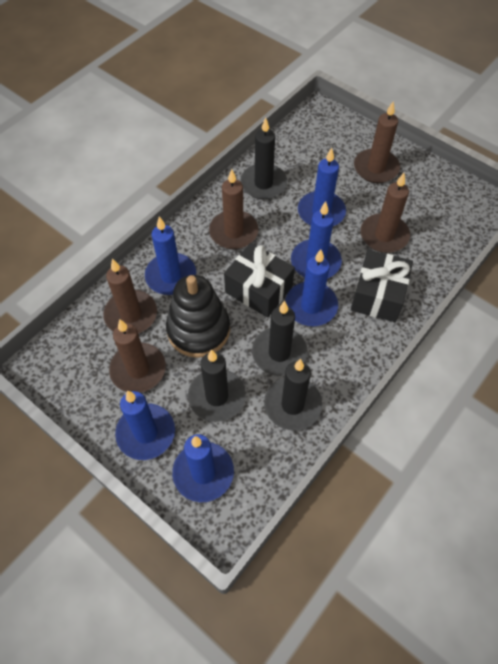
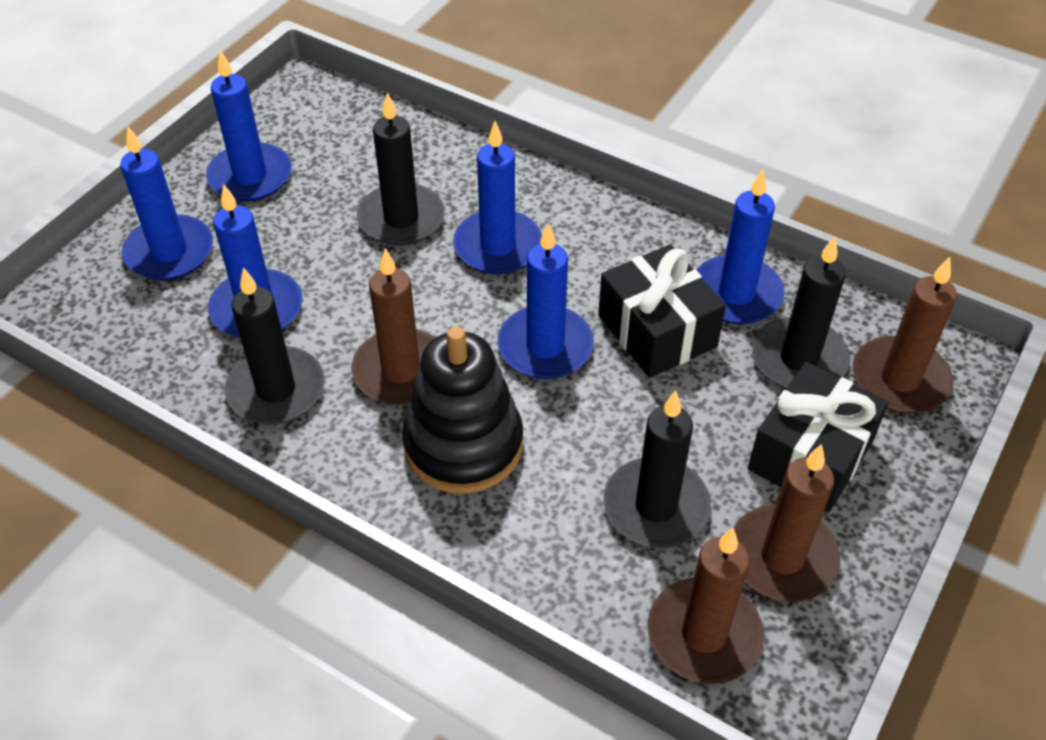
brown candle: 5 -> 4

